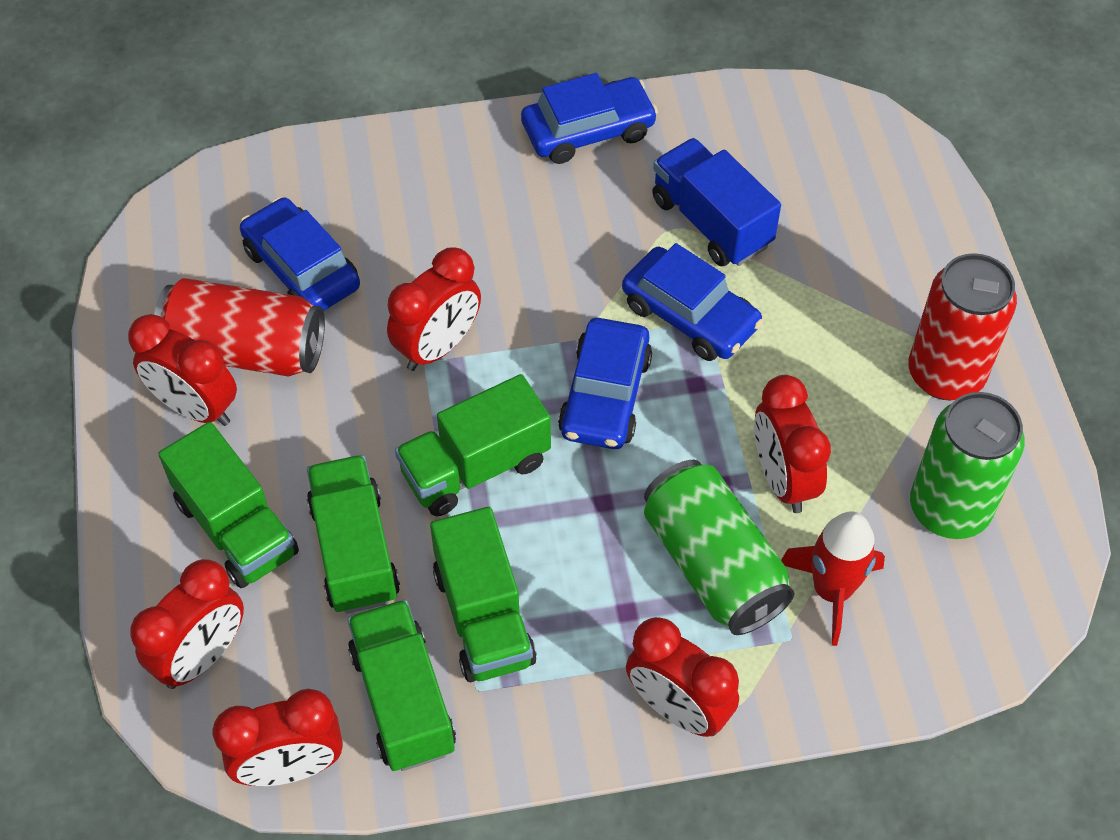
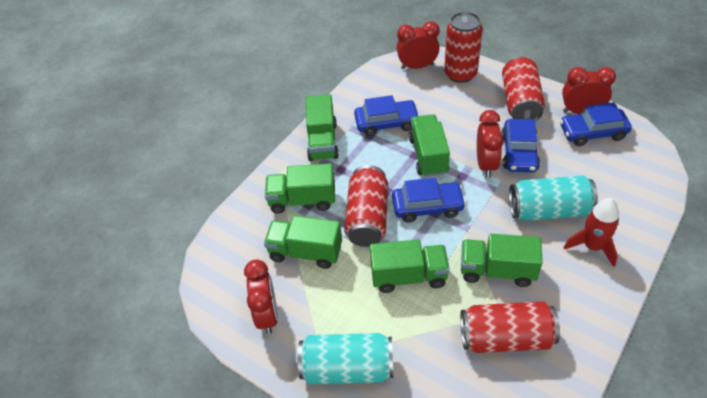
blue truck: 1 -> 0
green can: 2 -> 0
green truck: 5 -> 6
red can: 2 -> 4
red clock: 6 -> 4
turquoise can: 0 -> 2

